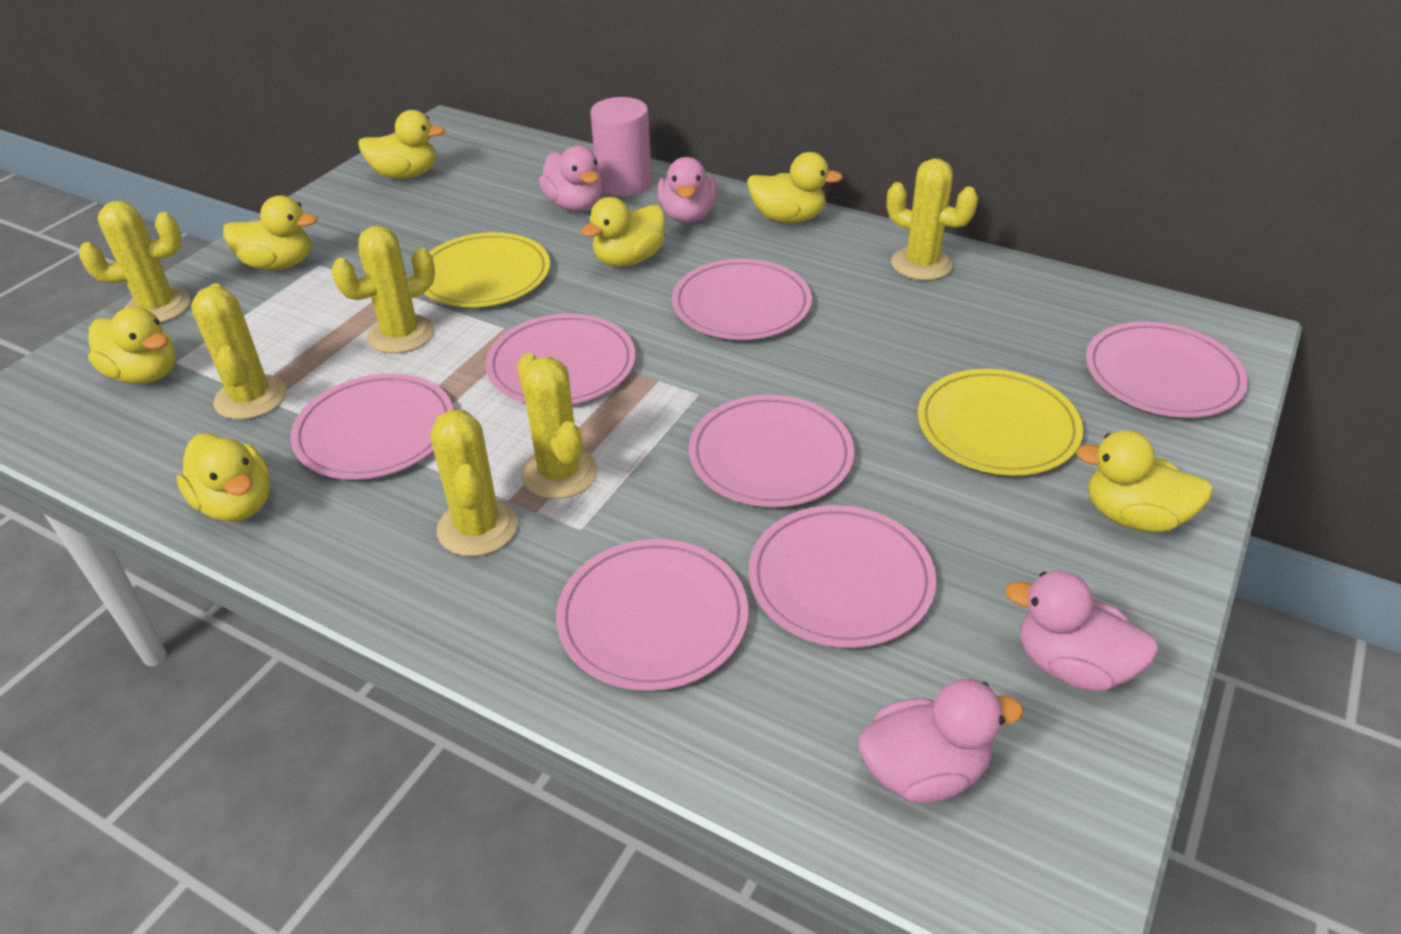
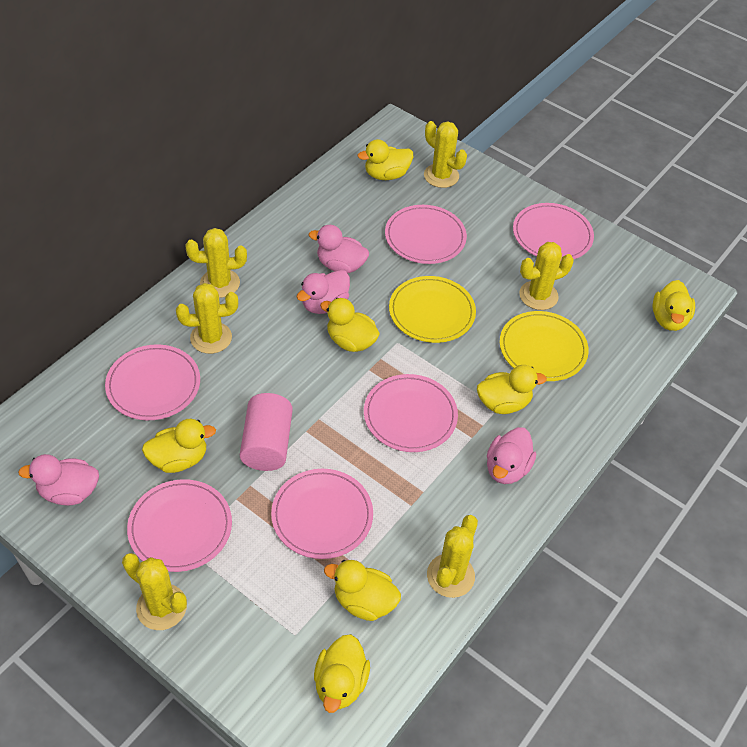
pink plate: 7 -> 6

